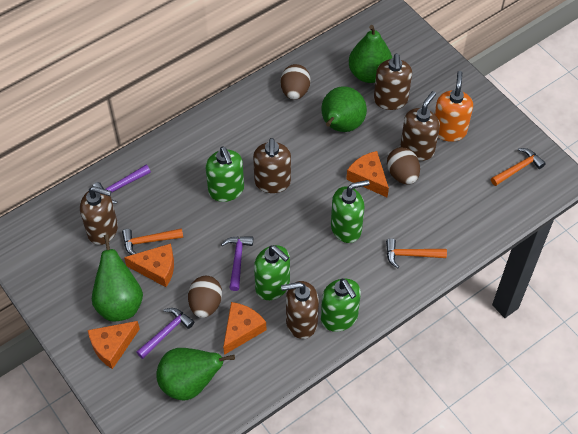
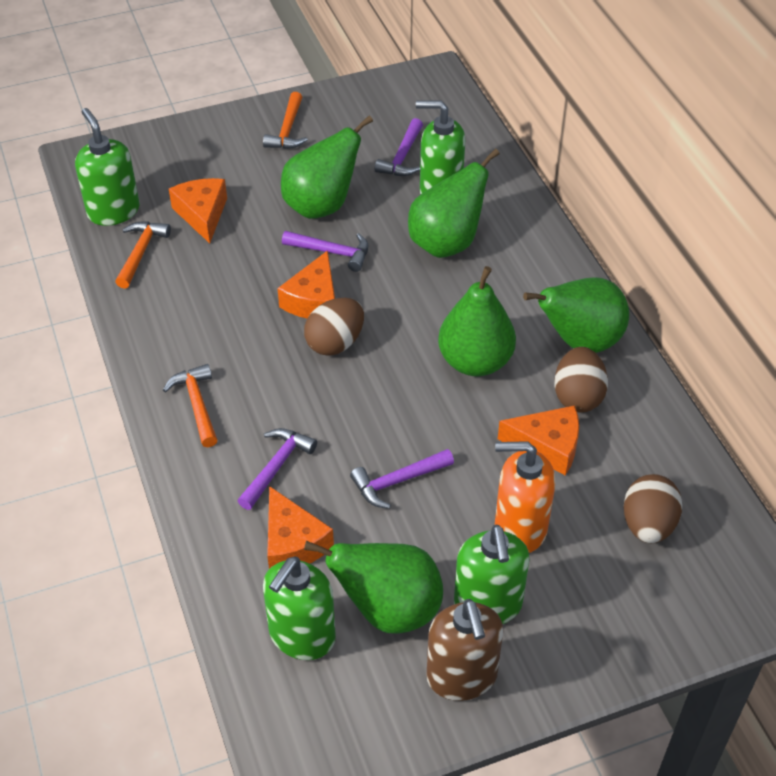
brown soap dispenser: 5 -> 1
green pear: 4 -> 5
purple hammer: 3 -> 4

